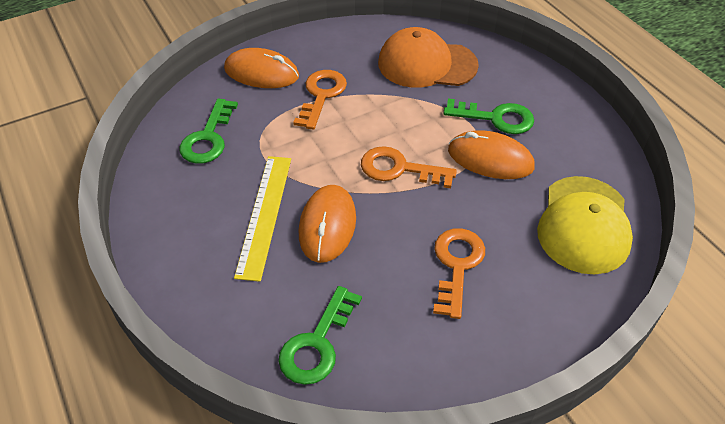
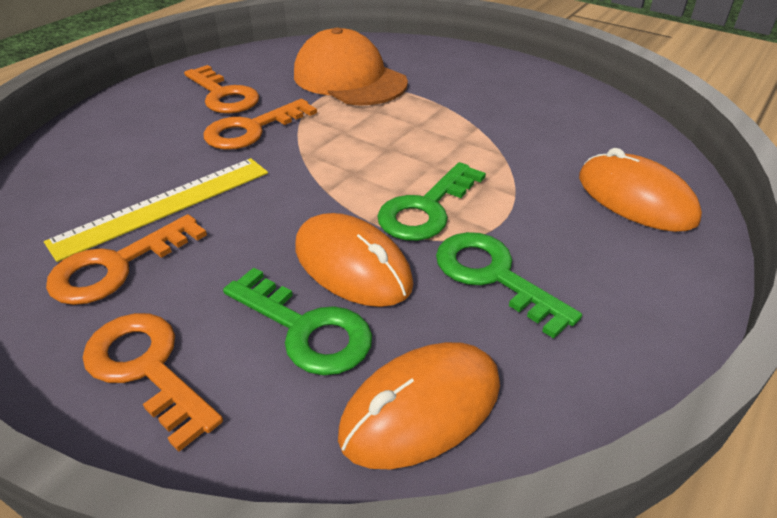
orange key: 3 -> 4
yellow cap: 1 -> 0

